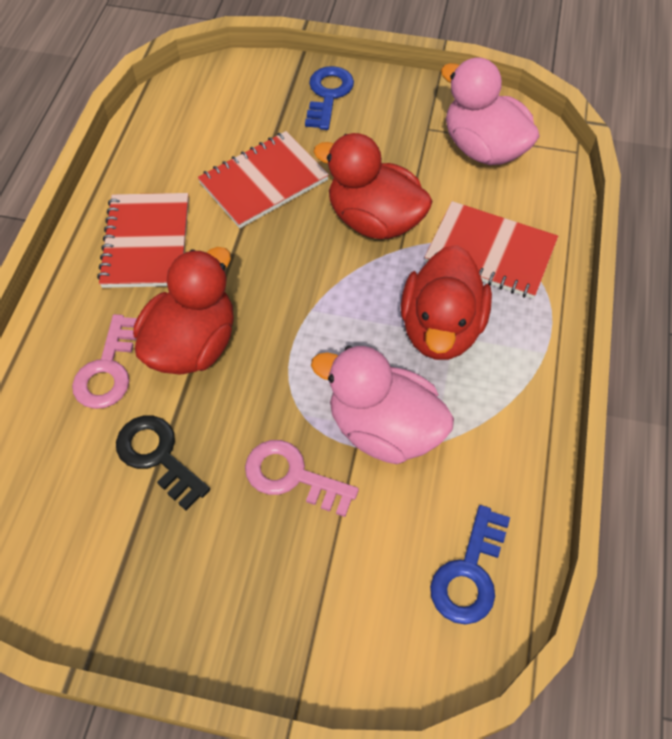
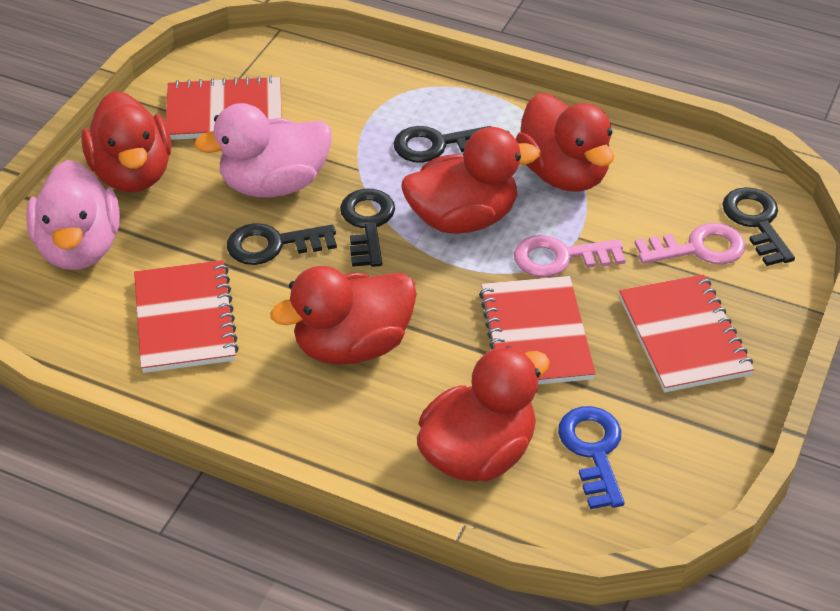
black key: 1 -> 4
blue key: 2 -> 1
red duck: 3 -> 5
red notebook: 3 -> 4

